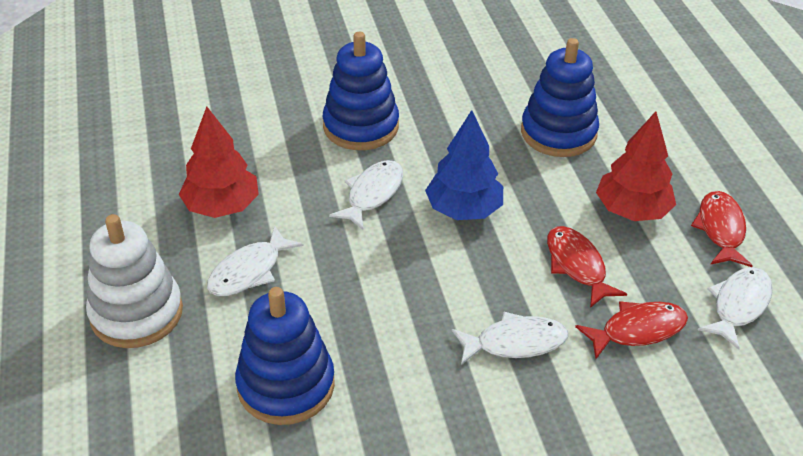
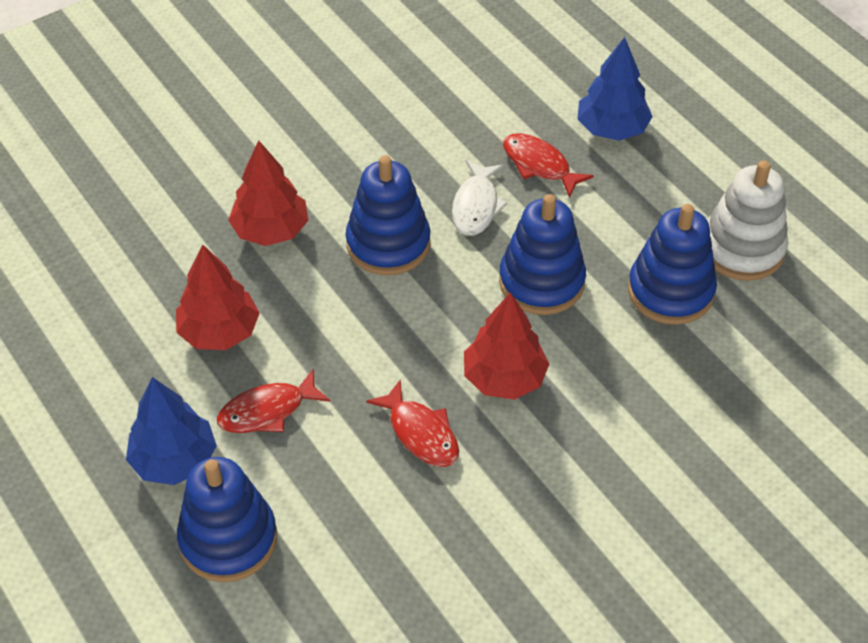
blue stacking toy: 3 -> 4
blue tree: 1 -> 2
red tree: 2 -> 3
white fish: 4 -> 1

